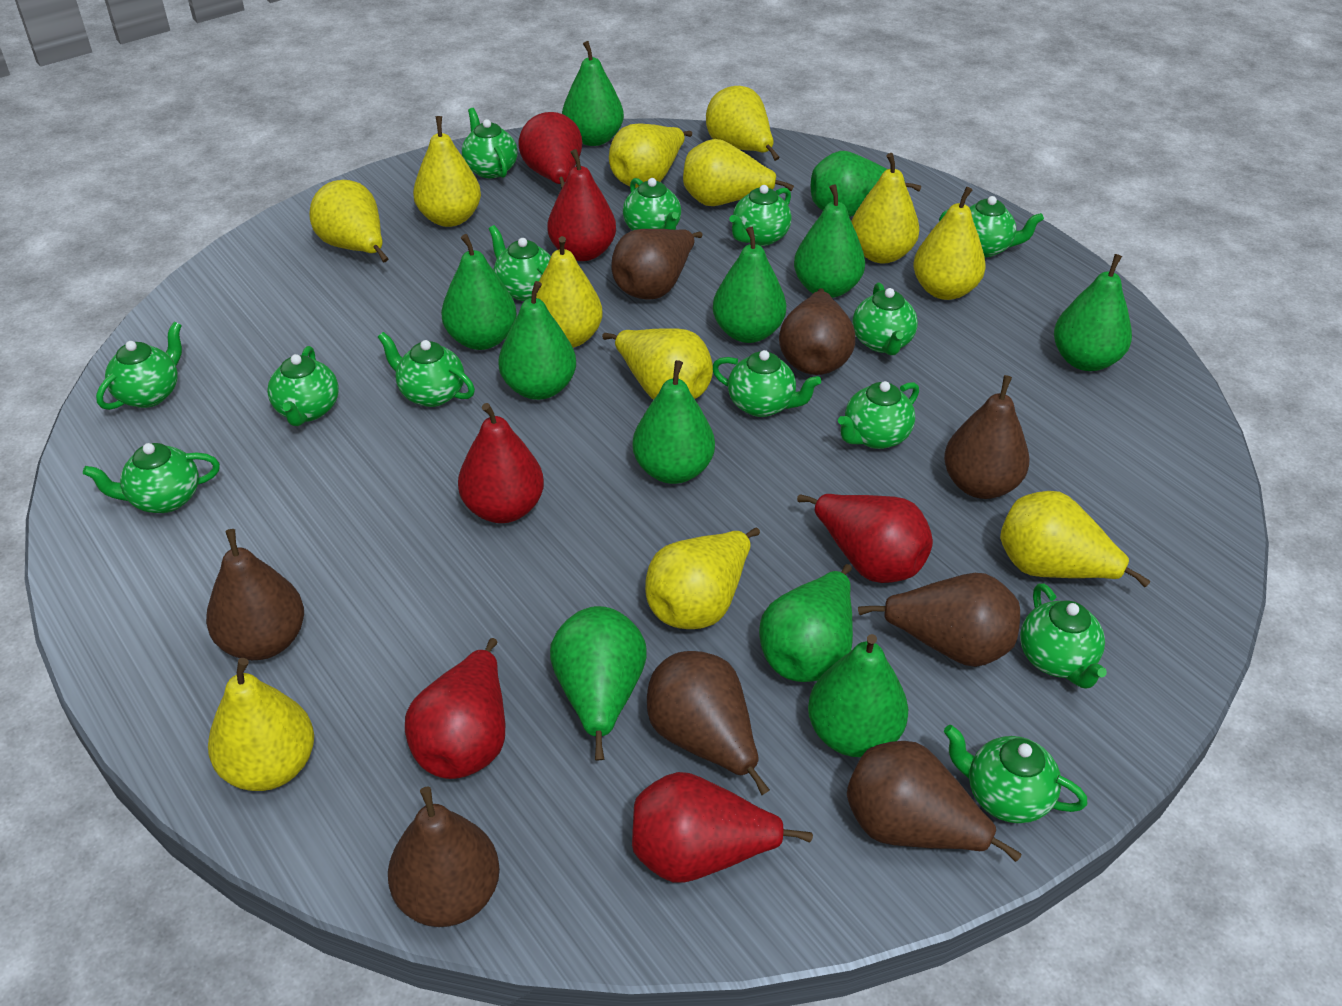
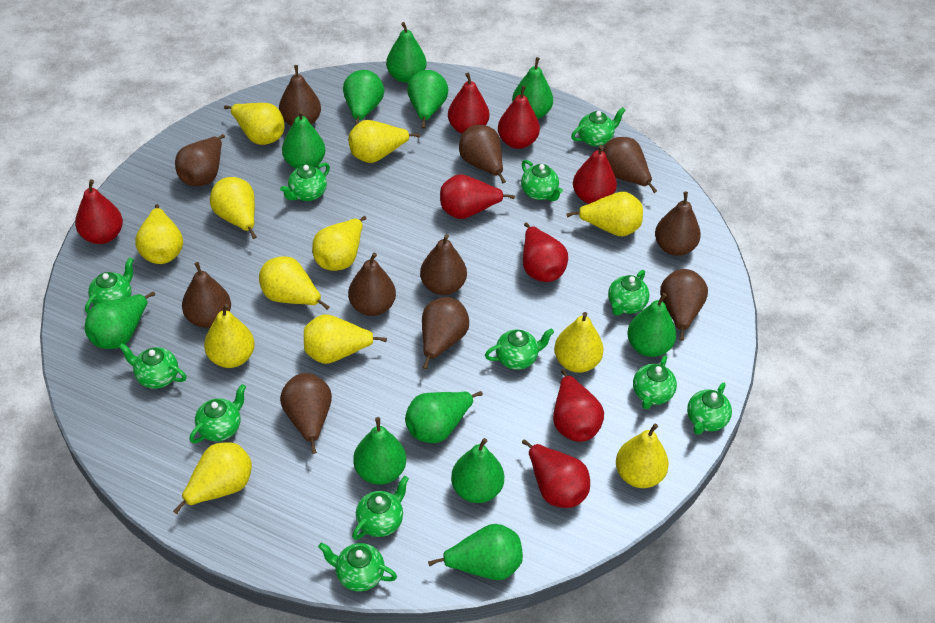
brown pear: 8 -> 11
green teapot: 14 -> 12
red pear: 6 -> 8

